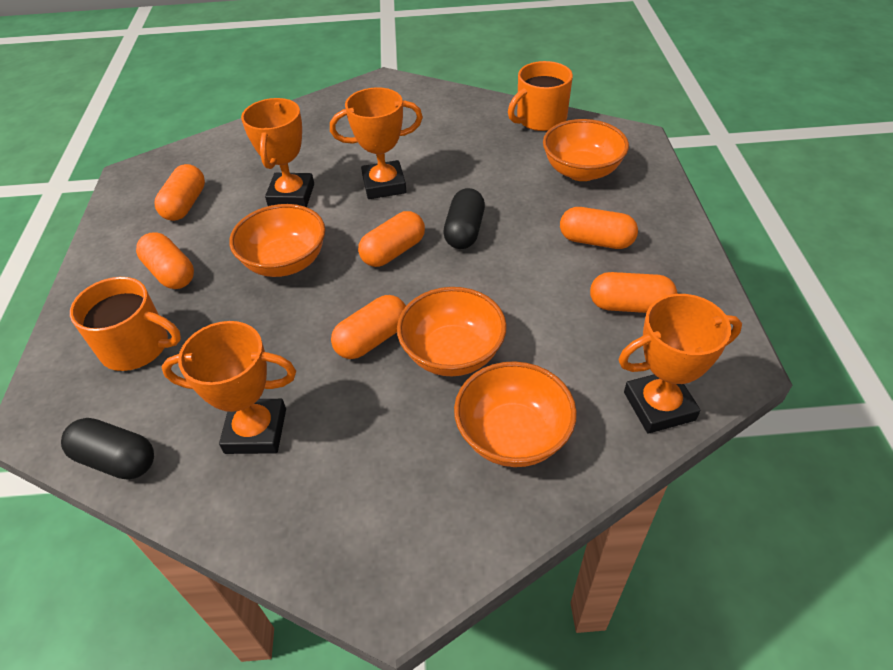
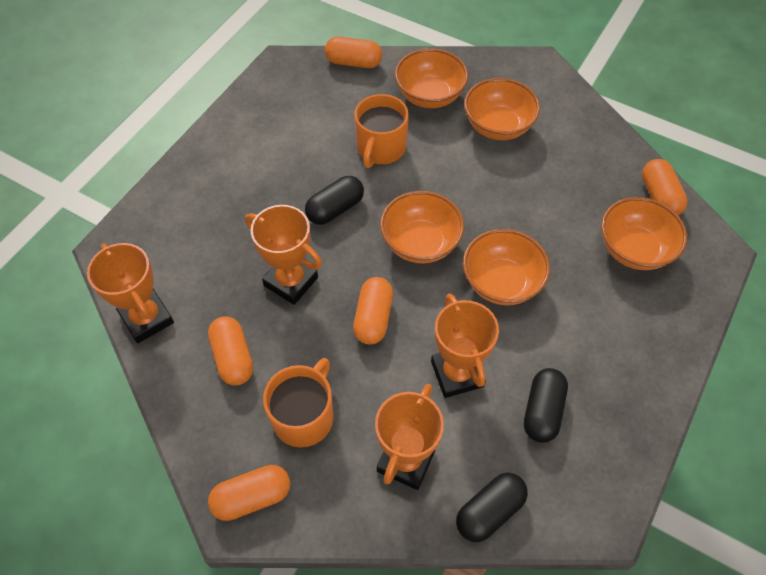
black capsule: 2 -> 3
orange bowl: 4 -> 5
orange capsule: 6 -> 5

